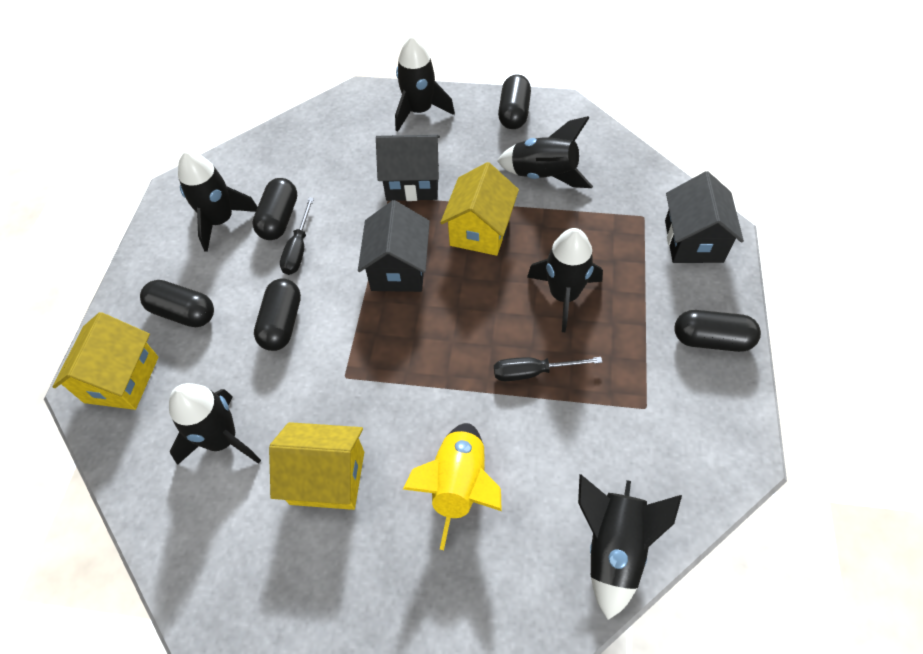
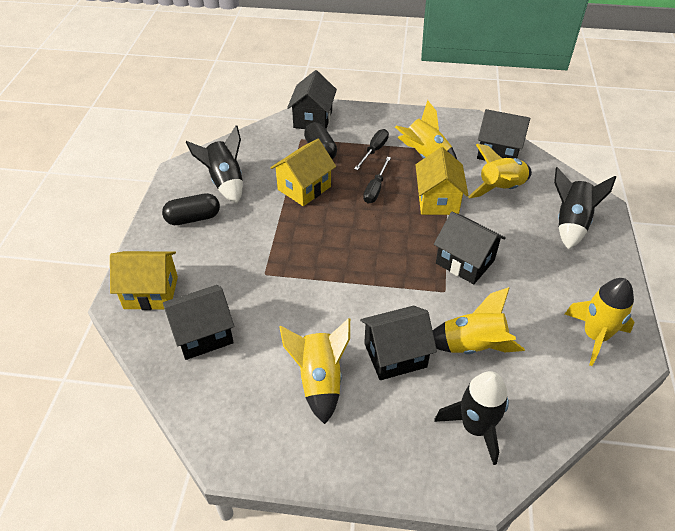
black capsule: 5 -> 2
black house: 3 -> 5
black rocket: 6 -> 3
yellow rocket: 1 -> 5

